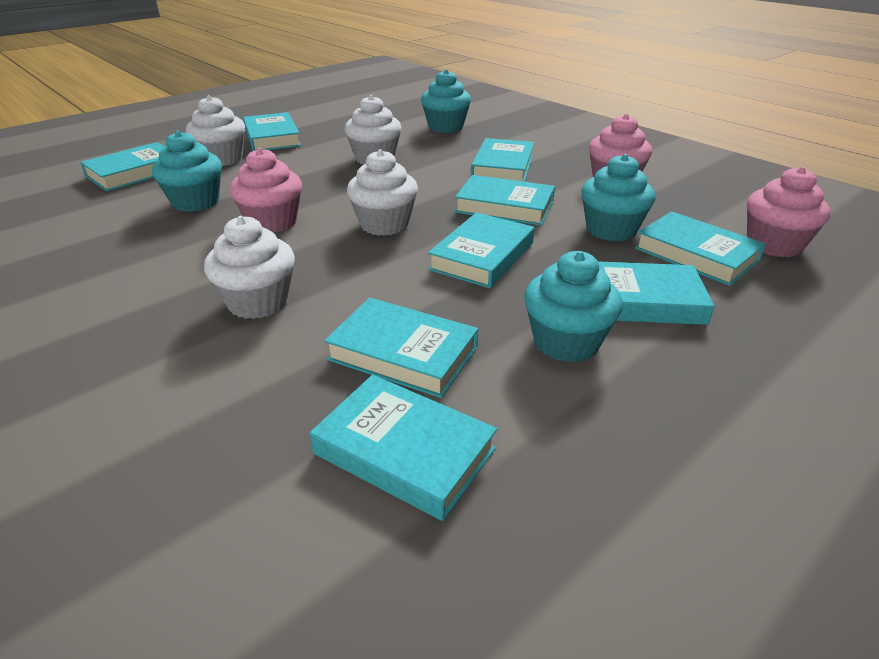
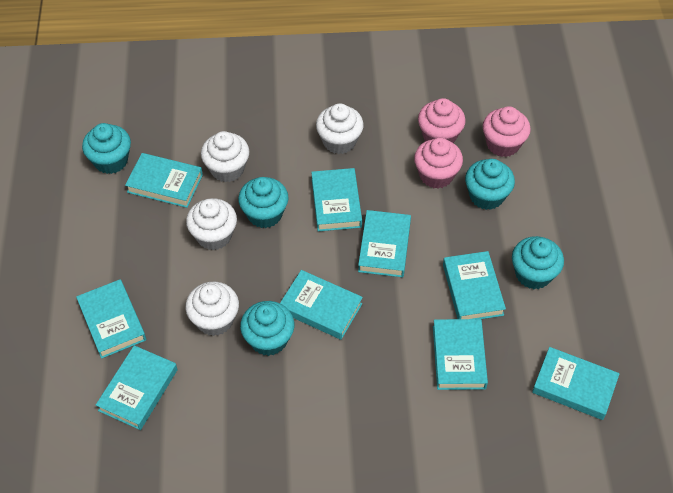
turquoise cupcake: 4 -> 5

